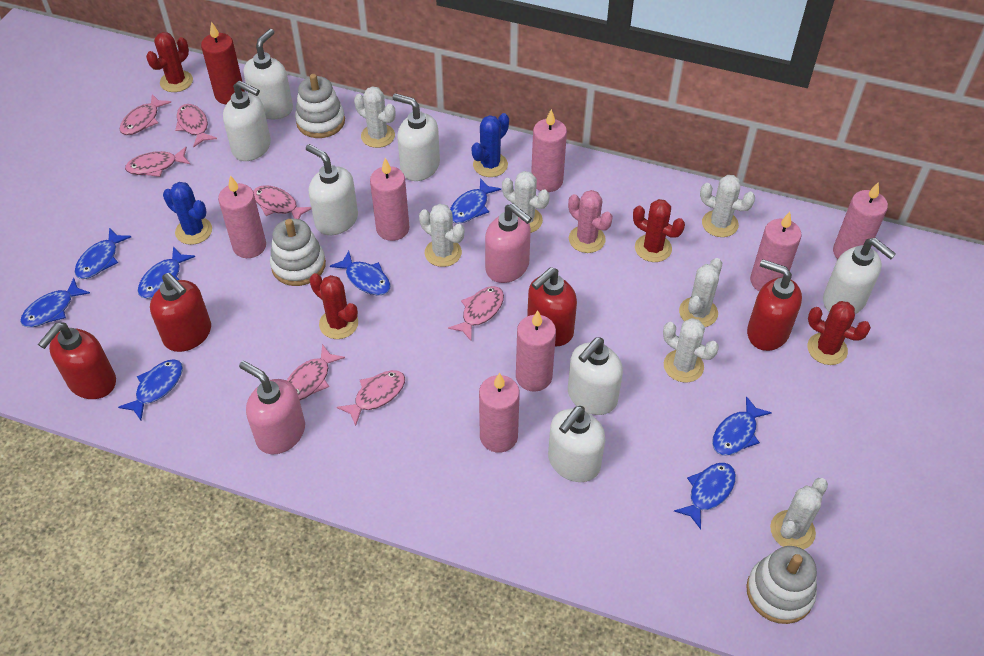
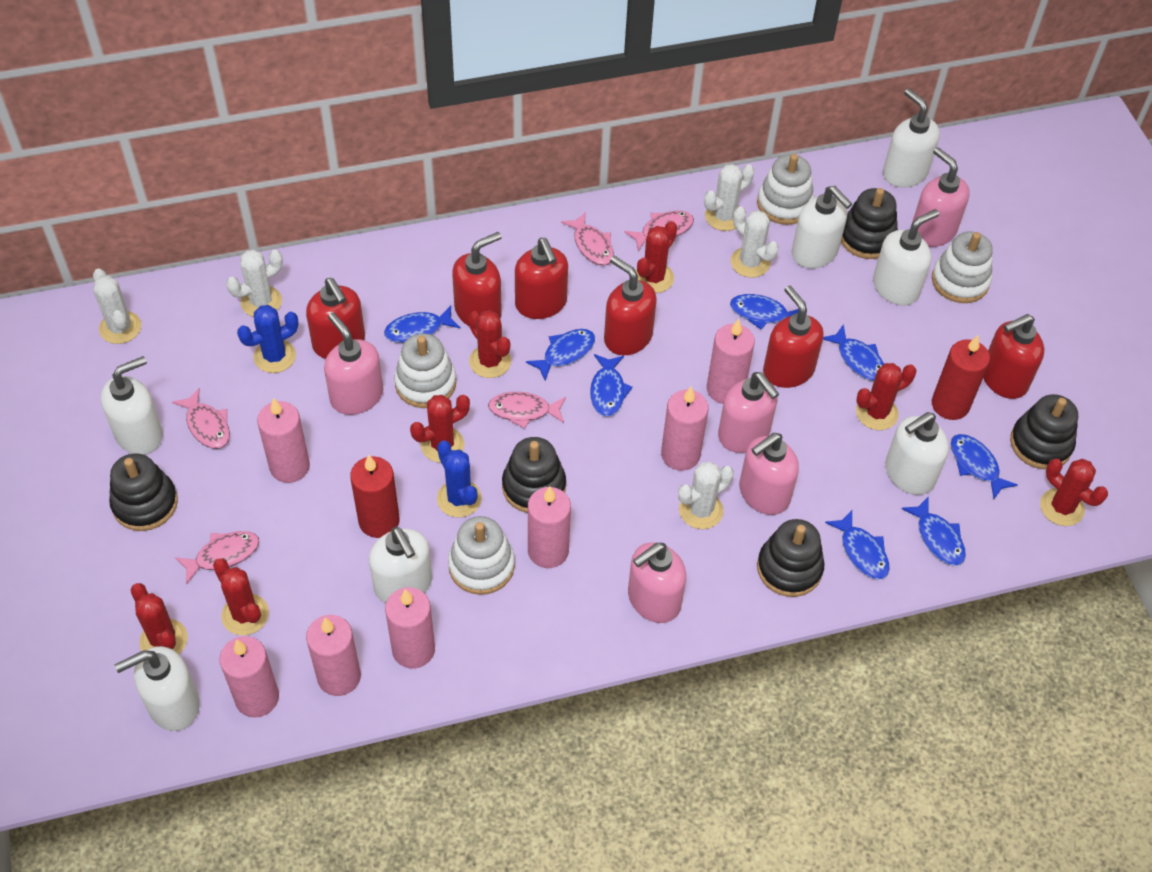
black stacking toy: 0 -> 5
pink cactus: 1 -> 0
pink fish: 7 -> 5
pink soap dispenser: 2 -> 5
red cactus: 4 -> 7
red candle: 1 -> 2
red soap dispenser: 4 -> 6
white cactus: 7 -> 5
white stacking toy: 3 -> 4

